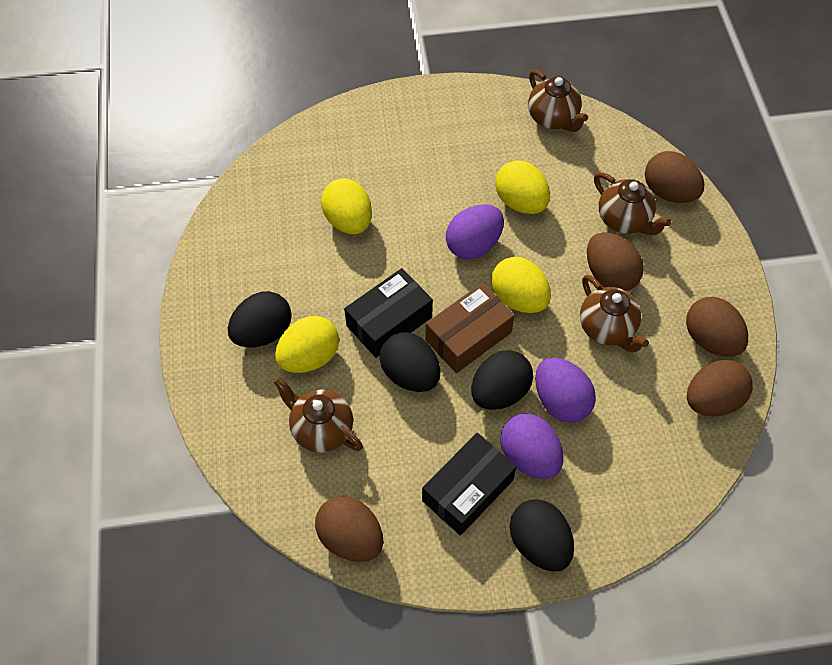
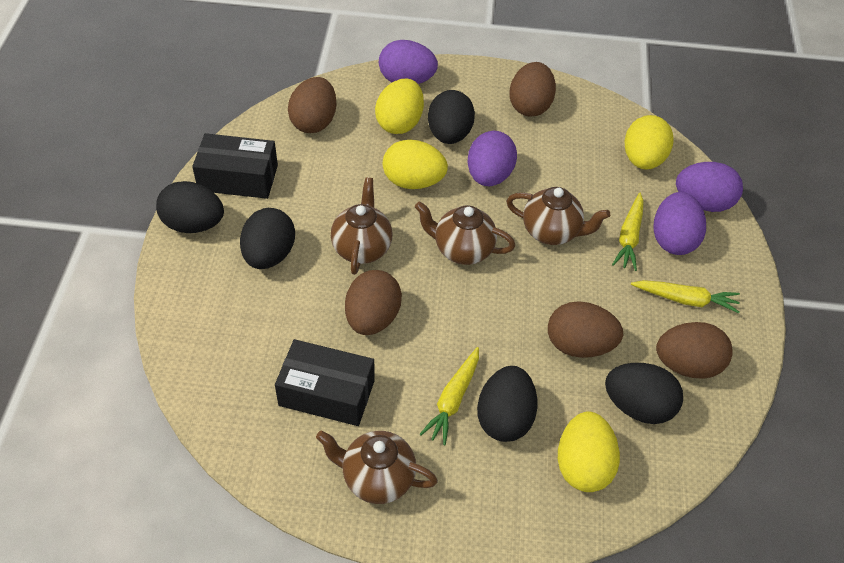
black egg: 4 -> 5
brown box: 1 -> 0
purple egg: 3 -> 4
yellow carrot: 0 -> 3

